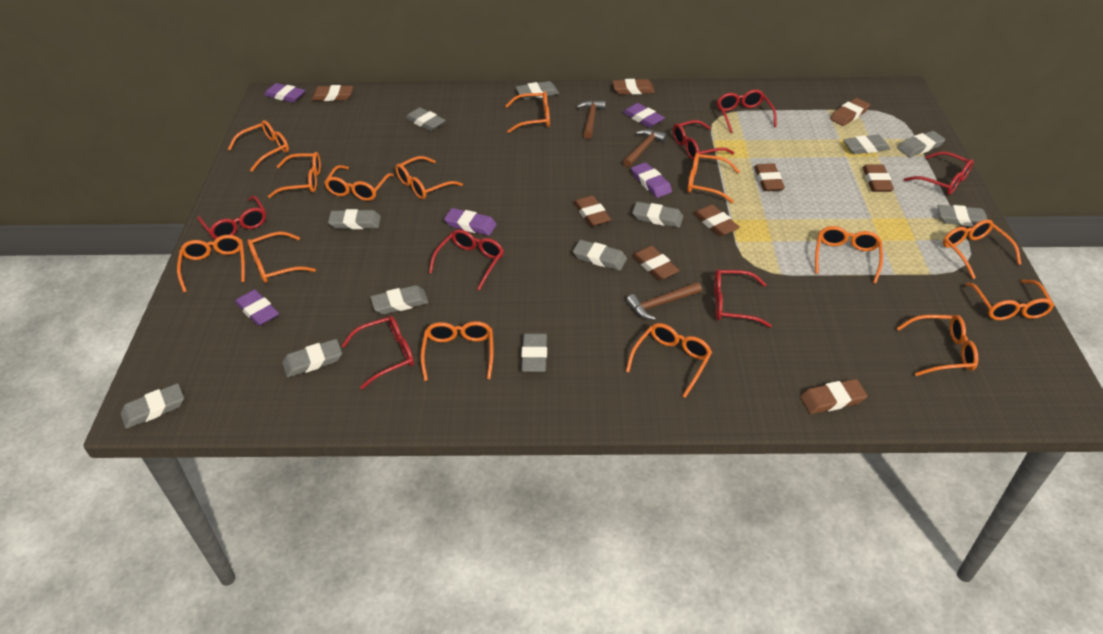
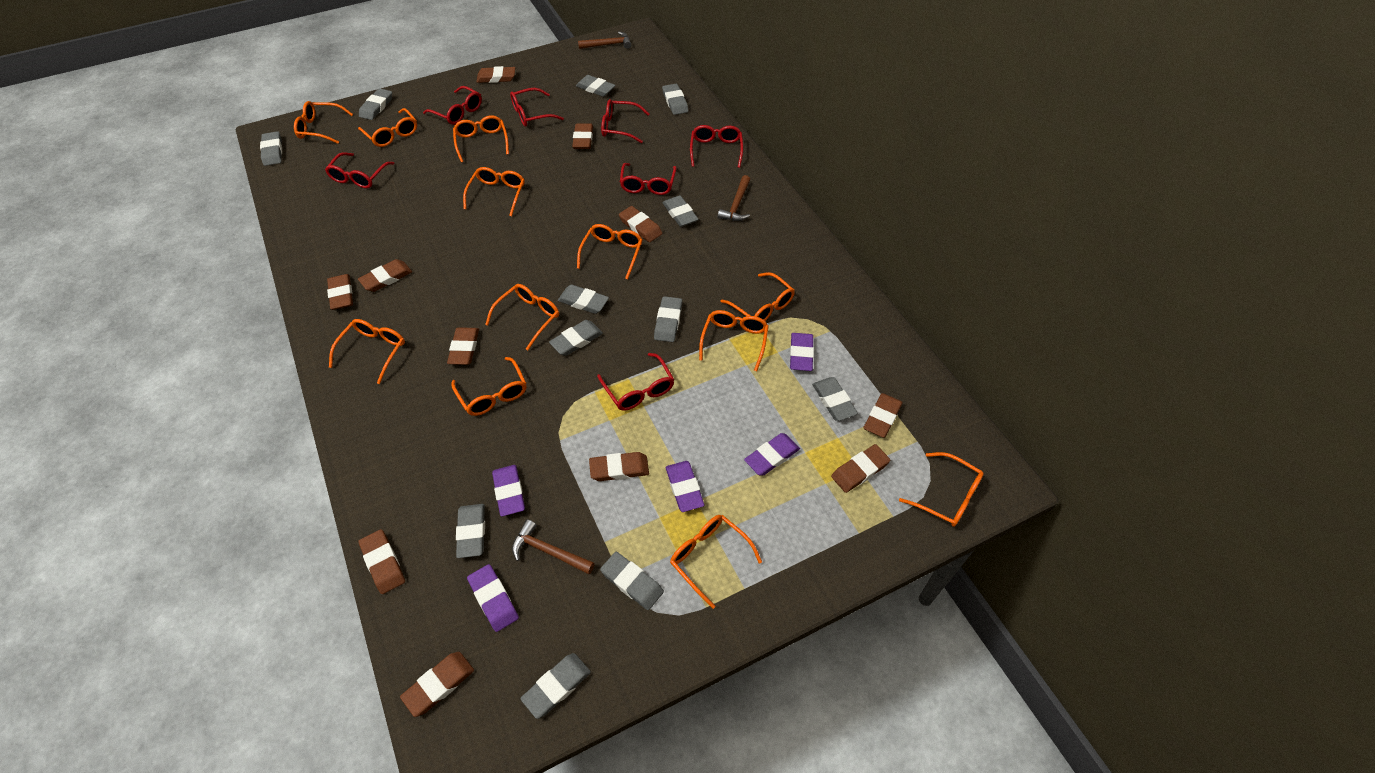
brown eraser: 9 -> 11
orange glasses: 14 -> 12

